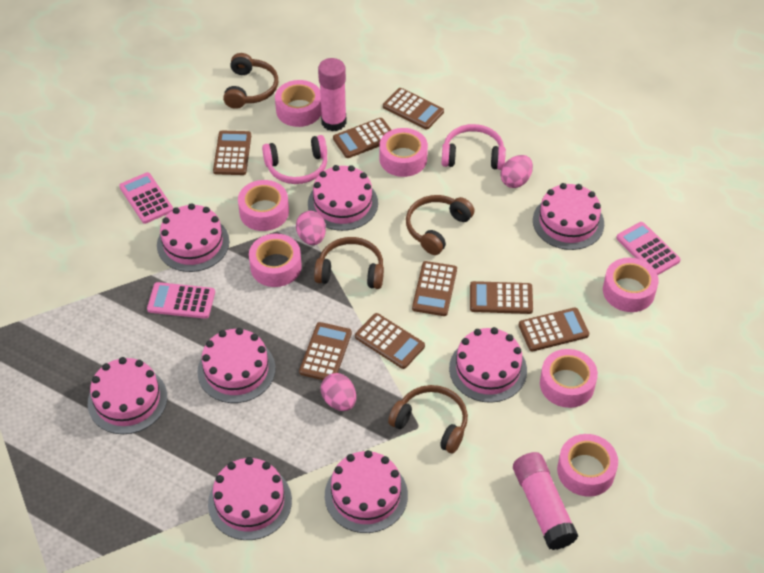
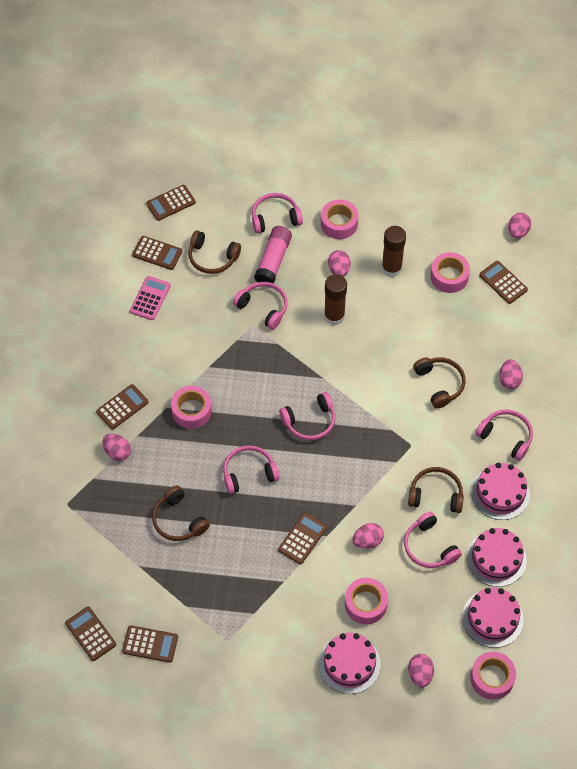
brown calculator: 8 -> 7
brown glue stick: 0 -> 2
pink cake: 8 -> 4
pink calculator: 3 -> 1
pink egg: 3 -> 6
pink glue stick: 2 -> 1
pink headphones: 2 -> 6
pink tape: 7 -> 5

